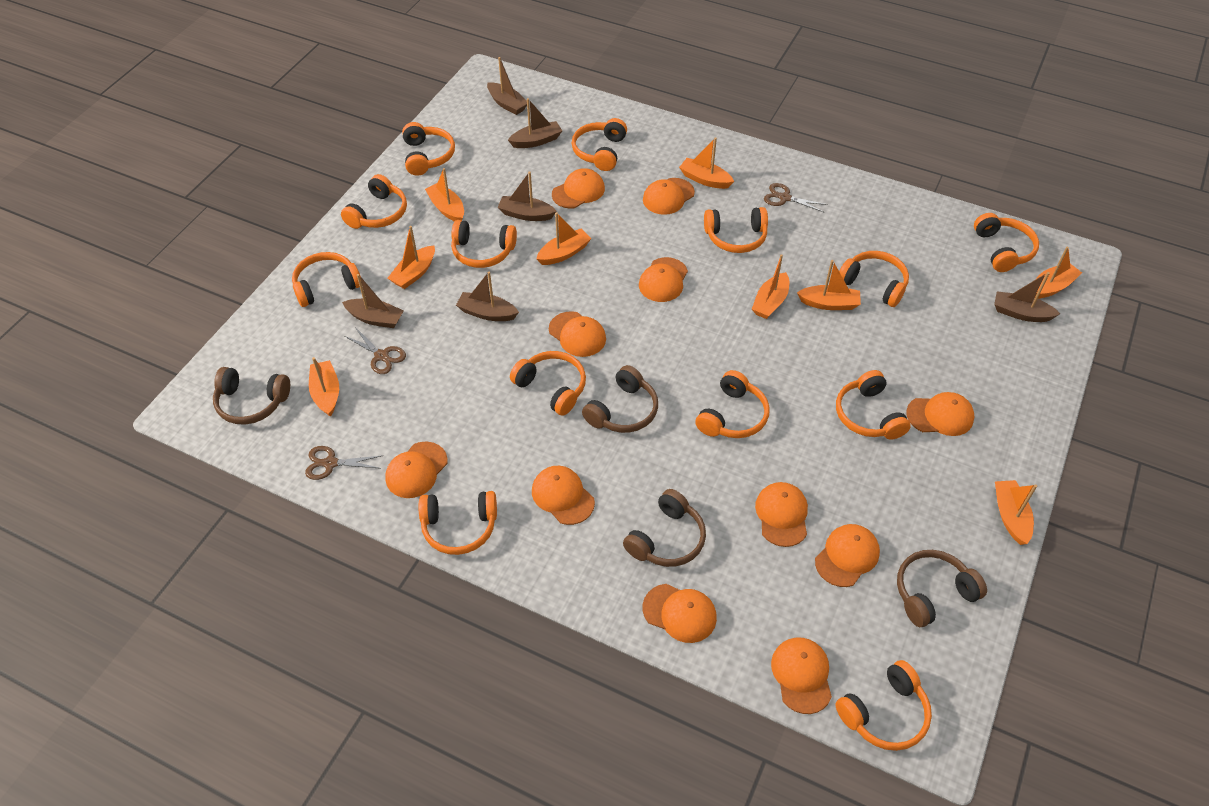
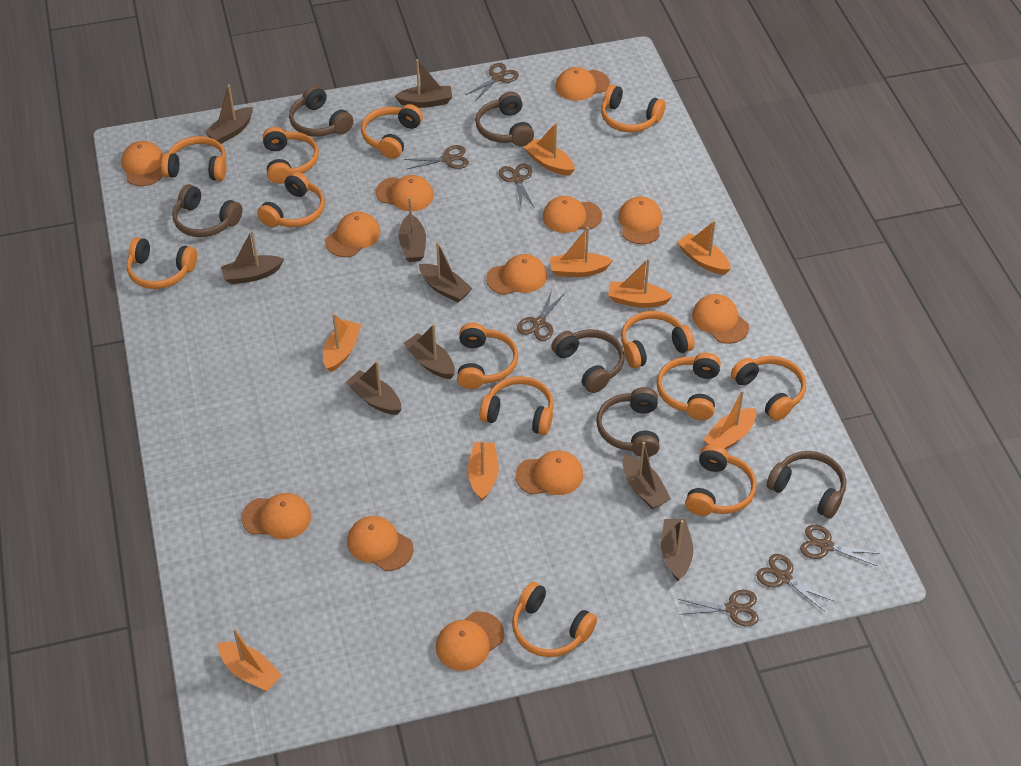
brown boat: 6 -> 9
brown headphones: 4 -> 6
brown scissors: 3 -> 7
orange boat: 9 -> 8
orange cap: 11 -> 12

